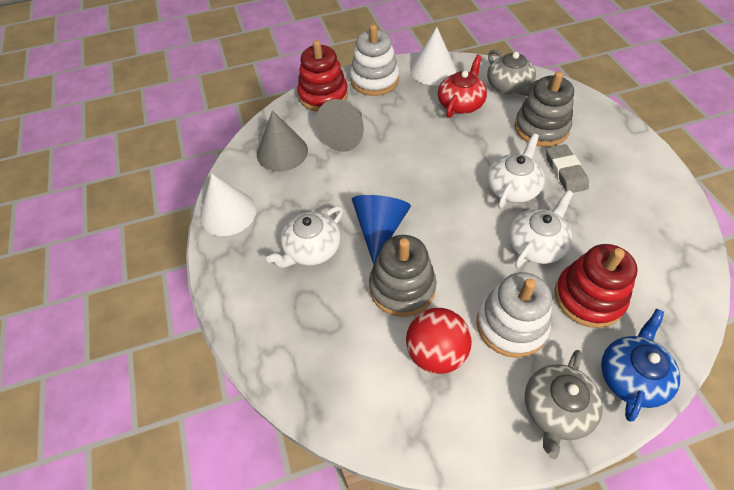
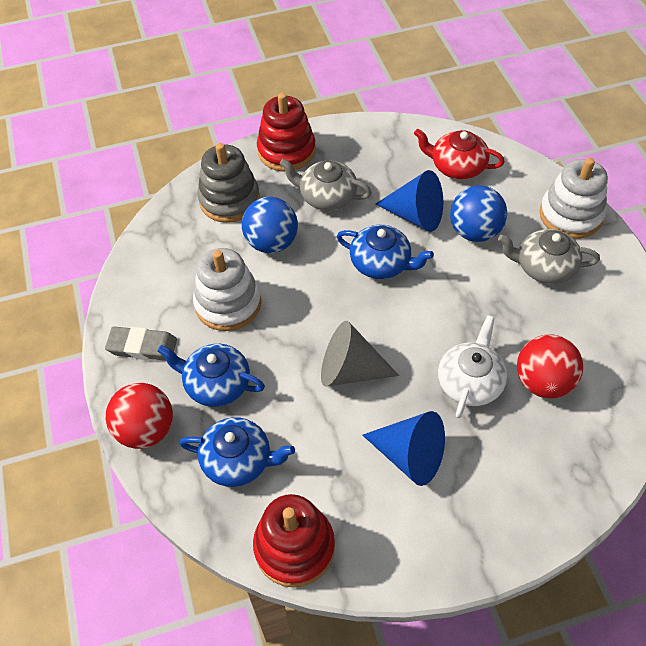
blue ball: 0 -> 2
blue cone: 1 -> 2
blue teapot: 1 -> 3
grey cone: 2 -> 1
grey stacking toy: 2 -> 1
red ball: 1 -> 2
white cone: 2 -> 0
white teapot: 3 -> 1

